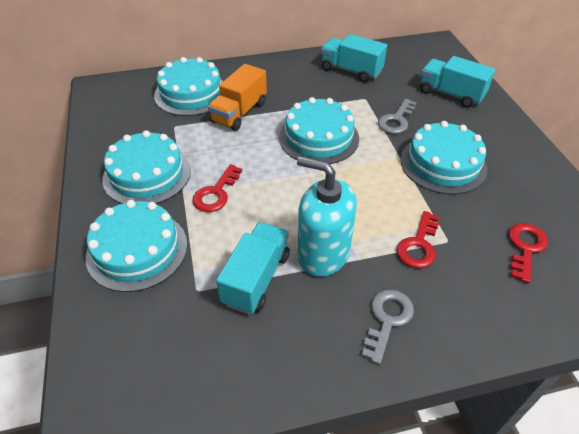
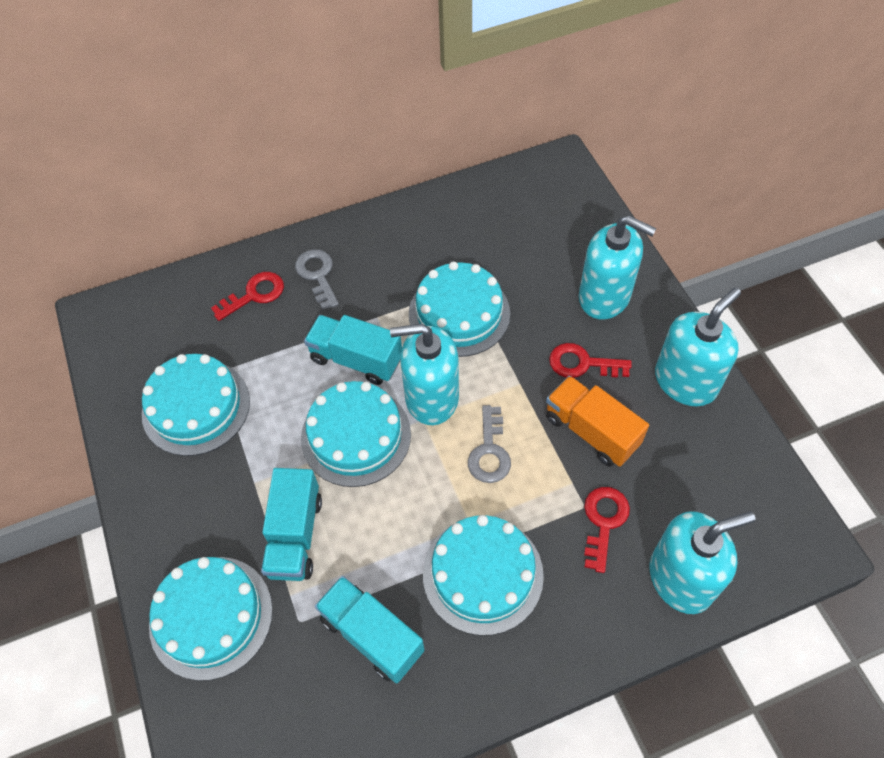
turquoise soap dispenser: 1 -> 4

